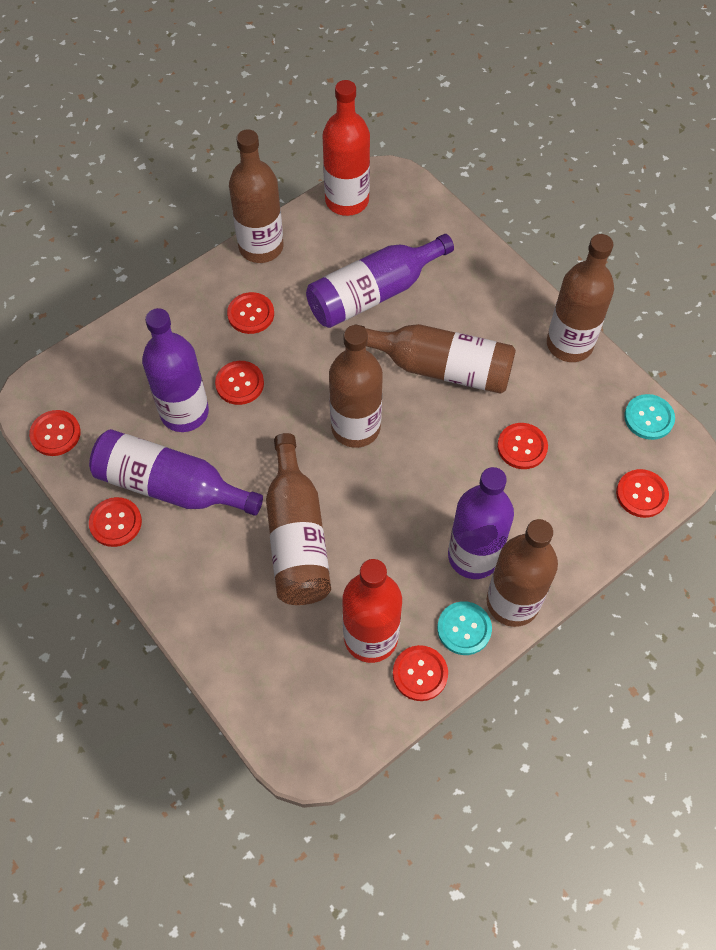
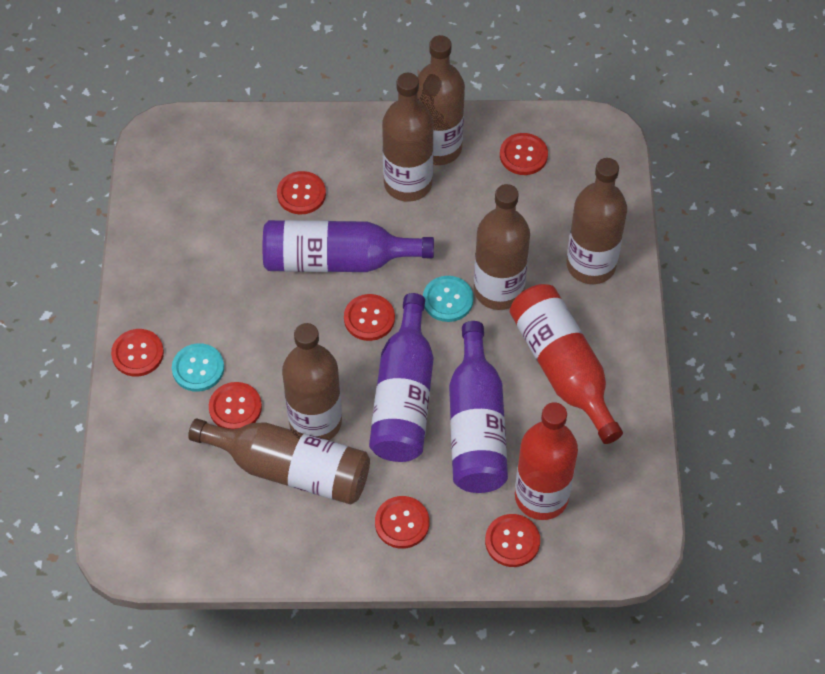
purple bottle: 4 -> 3

